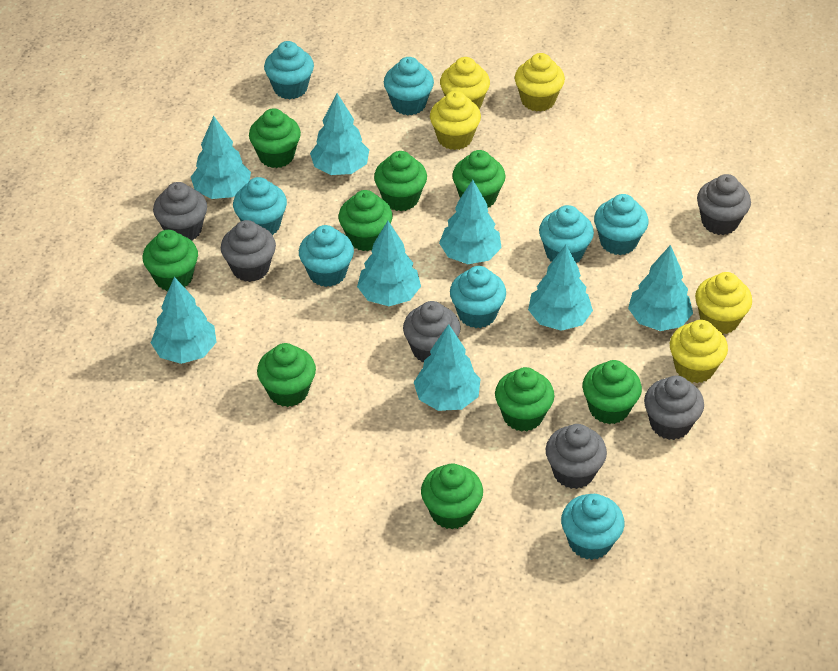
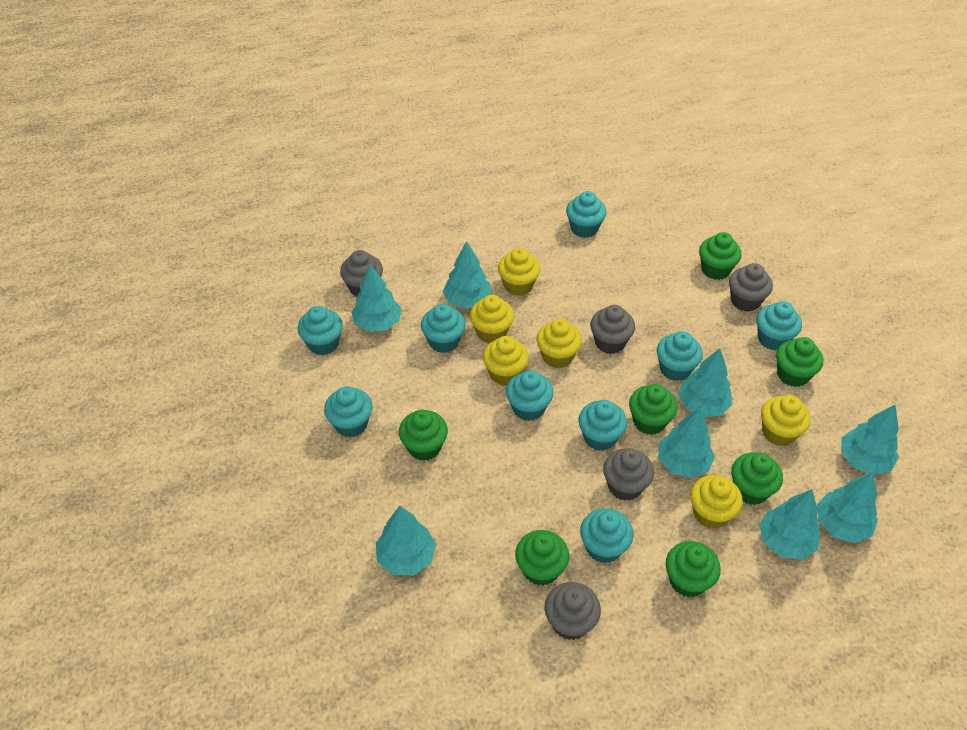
green cupcake: 9 -> 7
grey cupcake: 6 -> 5
turquoise cupcake: 8 -> 9
yellow cupcake: 5 -> 6

